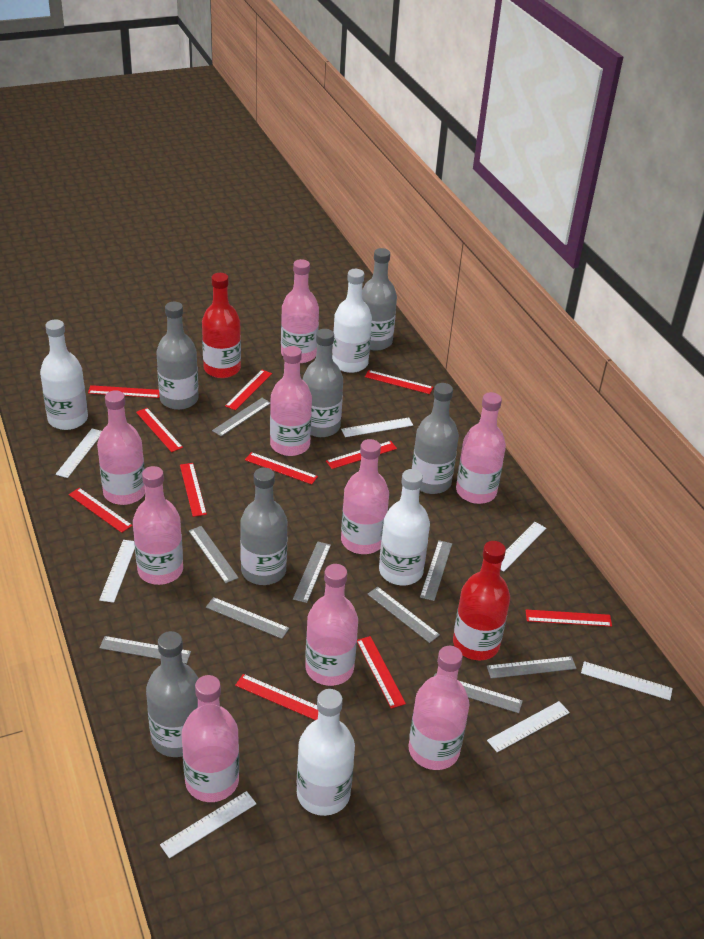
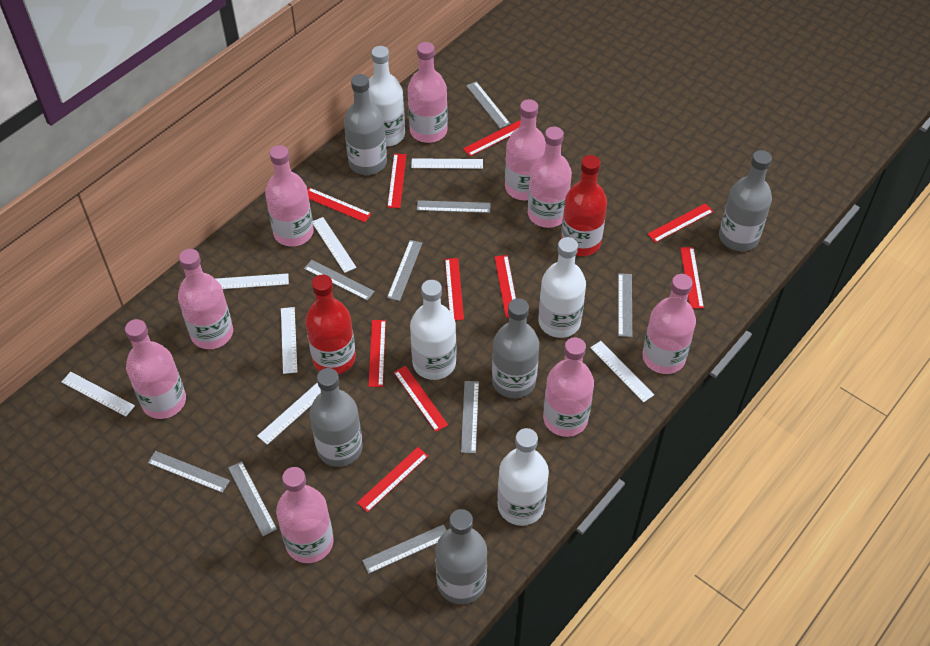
grey bottle: 6 -> 5
red ruler: 11 -> 10

